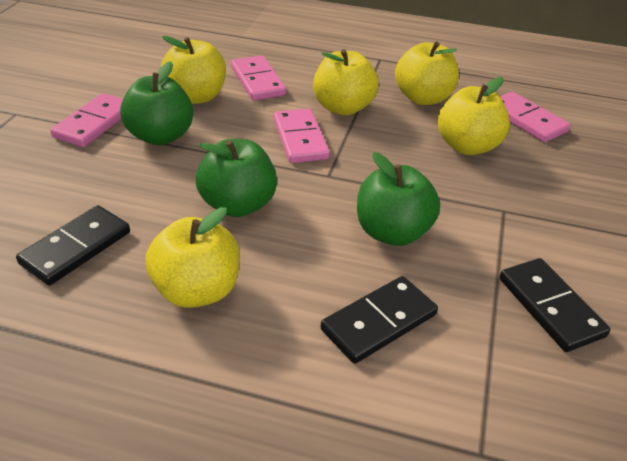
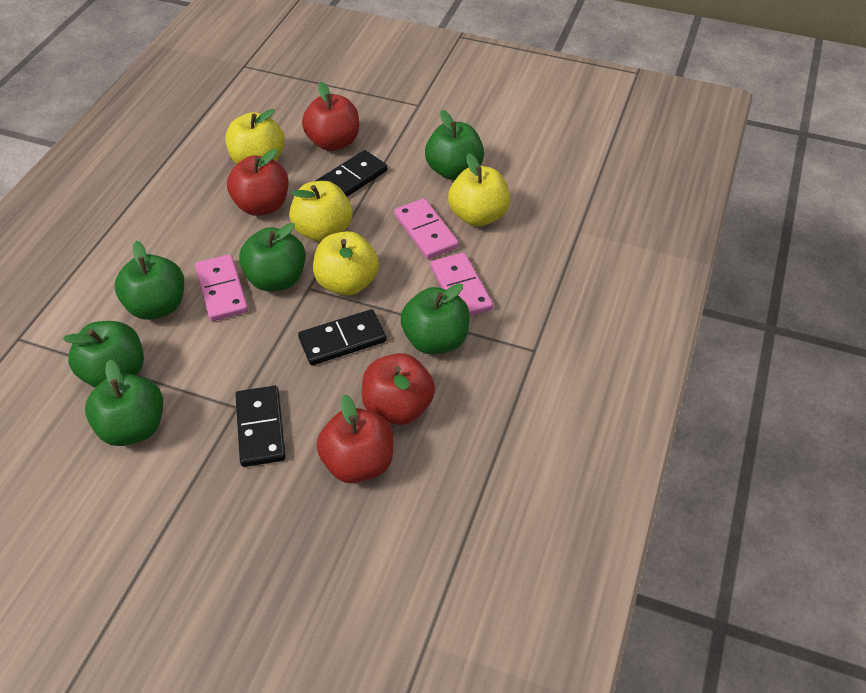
green apple: 3 -> 6
pink domino: 4 -> 3
red apple: 0 -> 4
yellow apple: 5 -> 4

